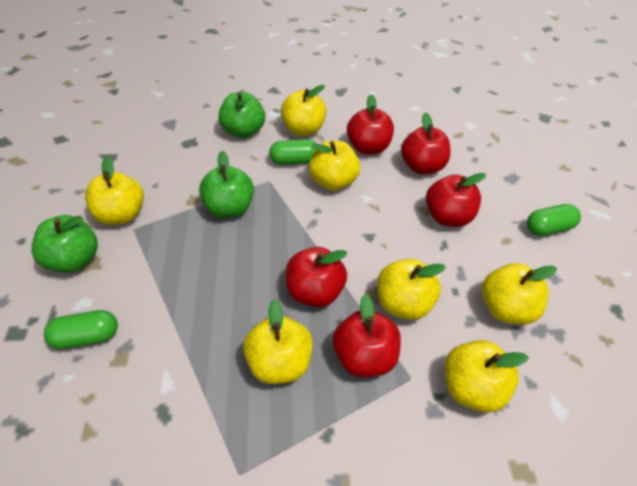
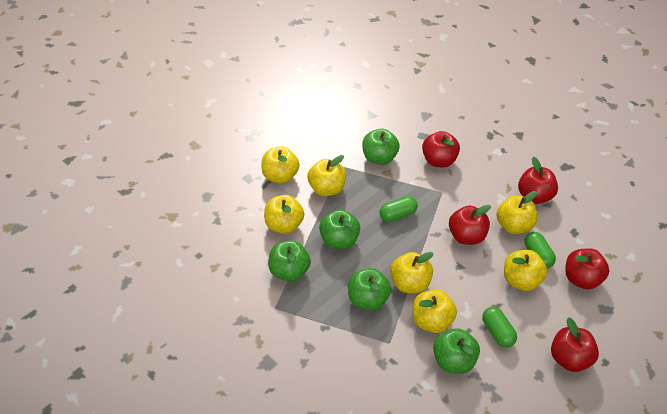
green apple: 3 -> 5

